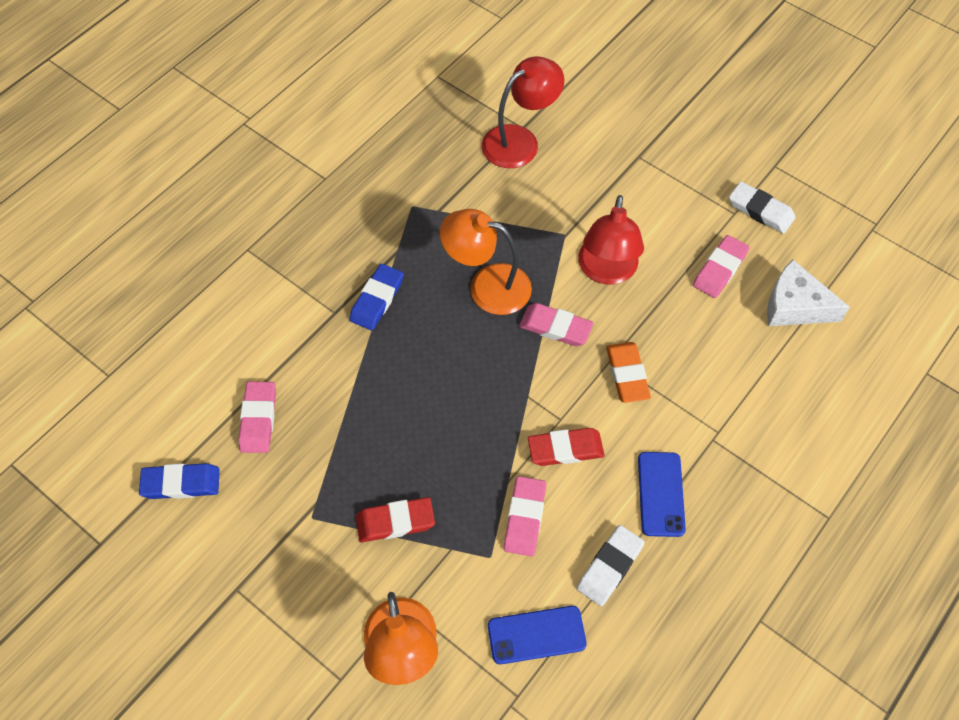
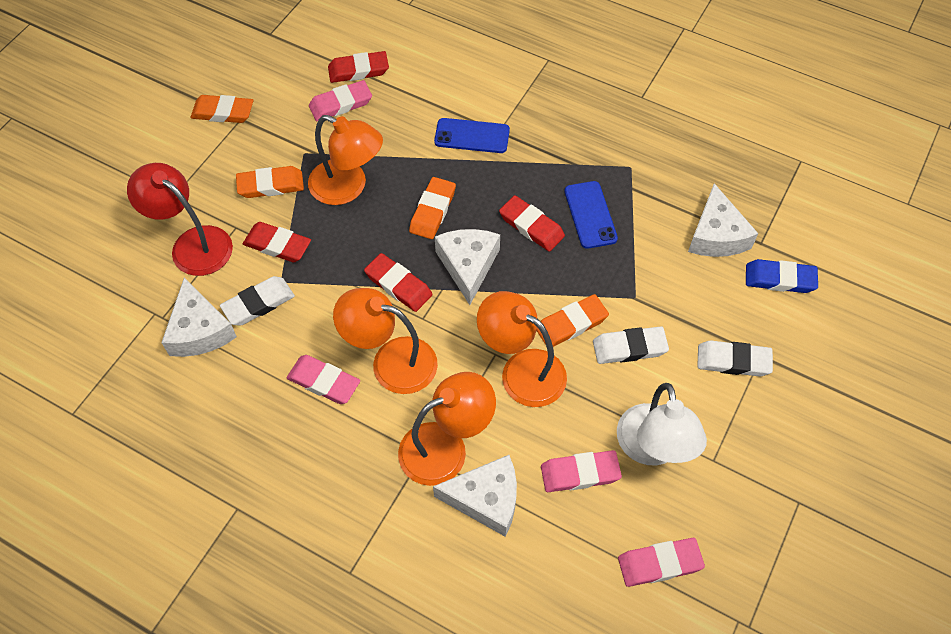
blue eraser: 2 -> 1
orange eraser: 1 -> 4
orange lamp: 2 -> 4
red eraser: 2 -> 4
red lamp: 2 -> 1
white cheese: 1 -> 4
white eraser: 2 -> 3
white lamp: 0 -> 1

